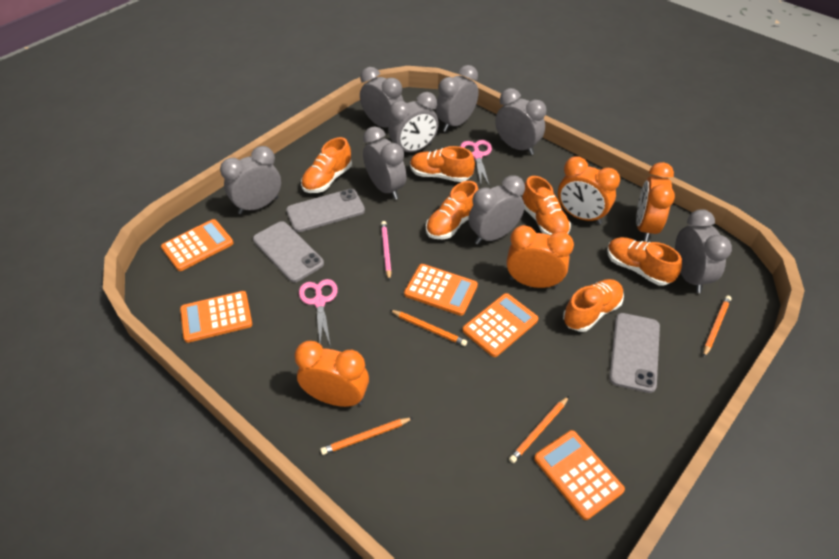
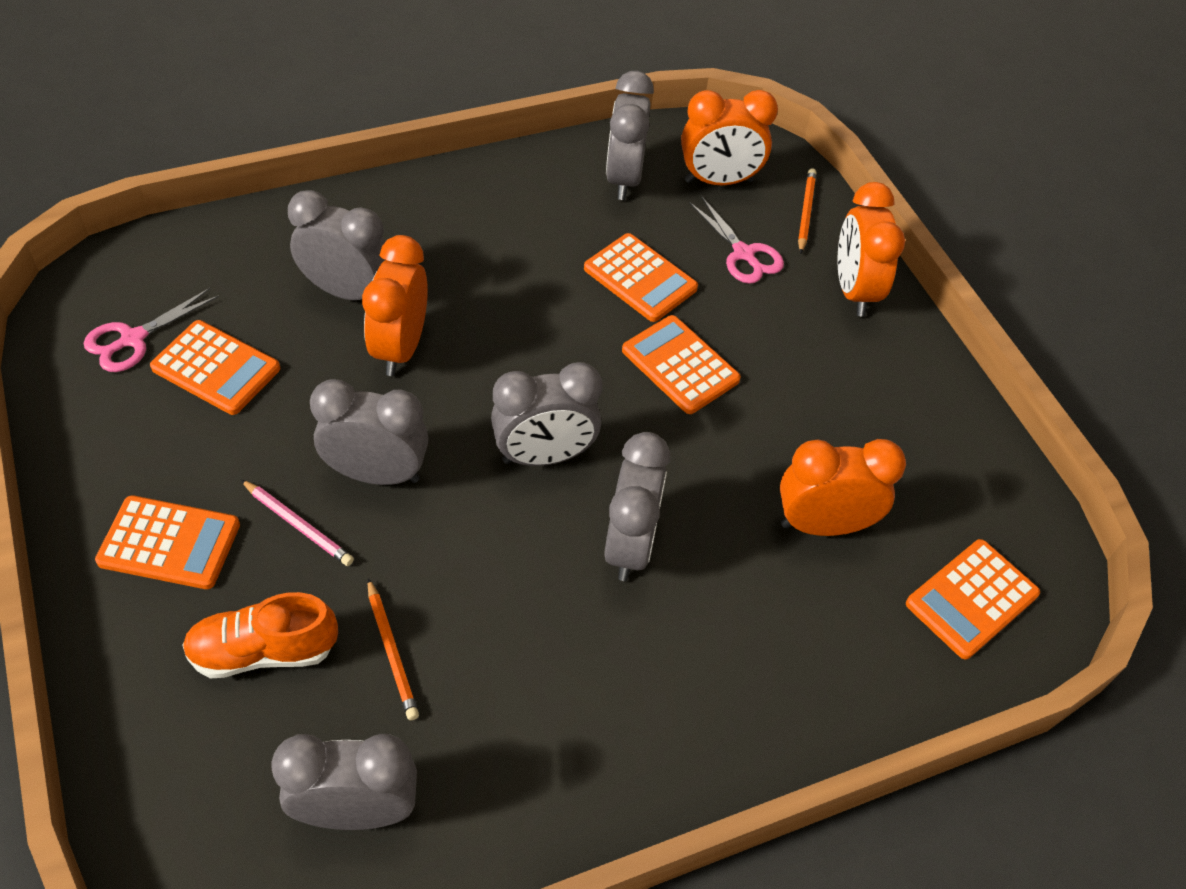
grey clock: 8 -> 6
grey phone: 3 -> 0
orange pencil: 4 -> 2
orange shoe: 6 -> 1

